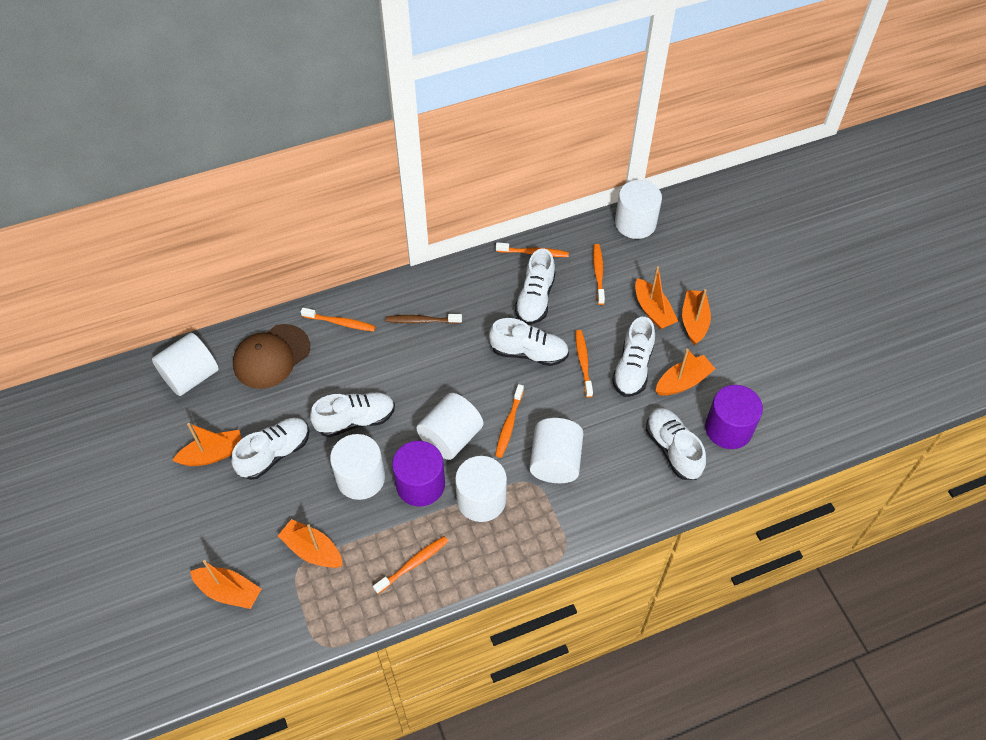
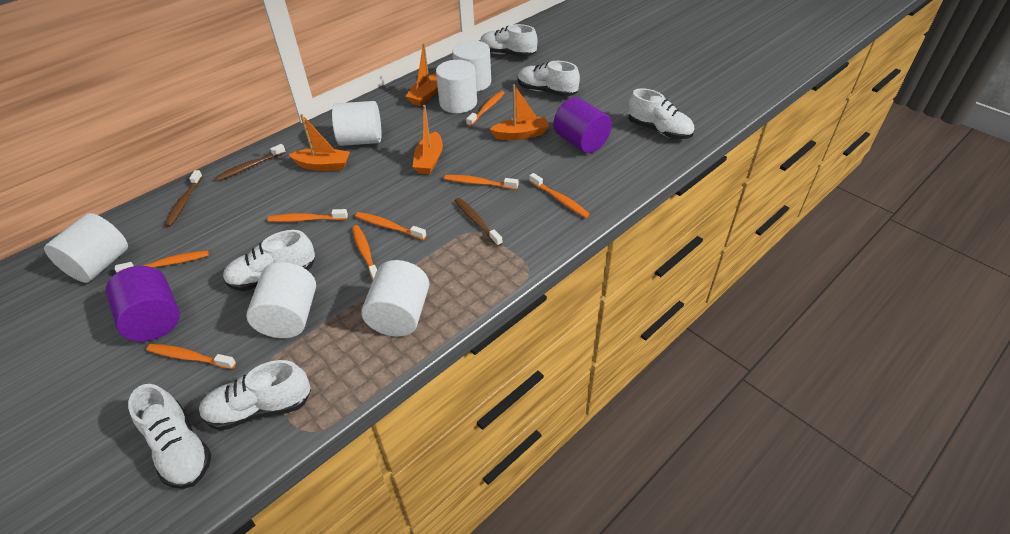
brown cap: 1 -> 0
brown toothbrush: 1 -> 3
orange boat: 6 -> 4
orange toothbrush: 6 -> 8

